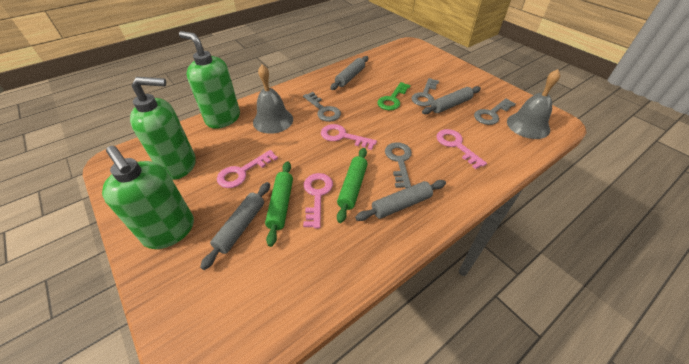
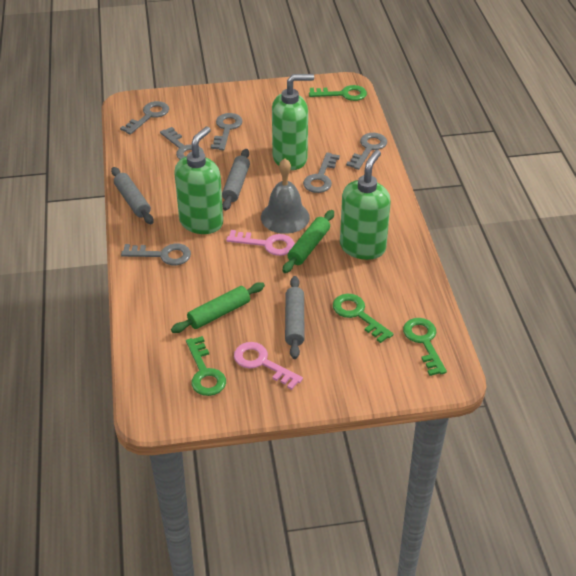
green key: 1 -> 4
grey bell: 2 -> 1
grey key: 4 -> 6
grey rolling pin: 4 -> 3
pink key: 4 -> 2

